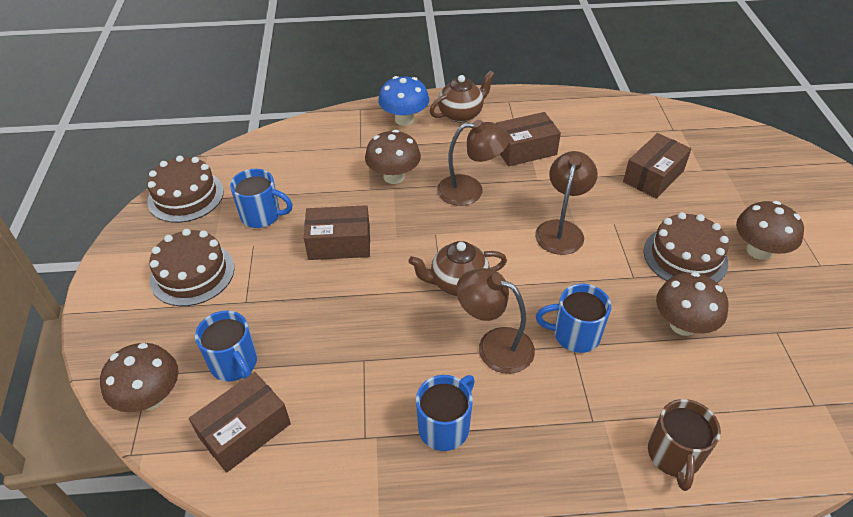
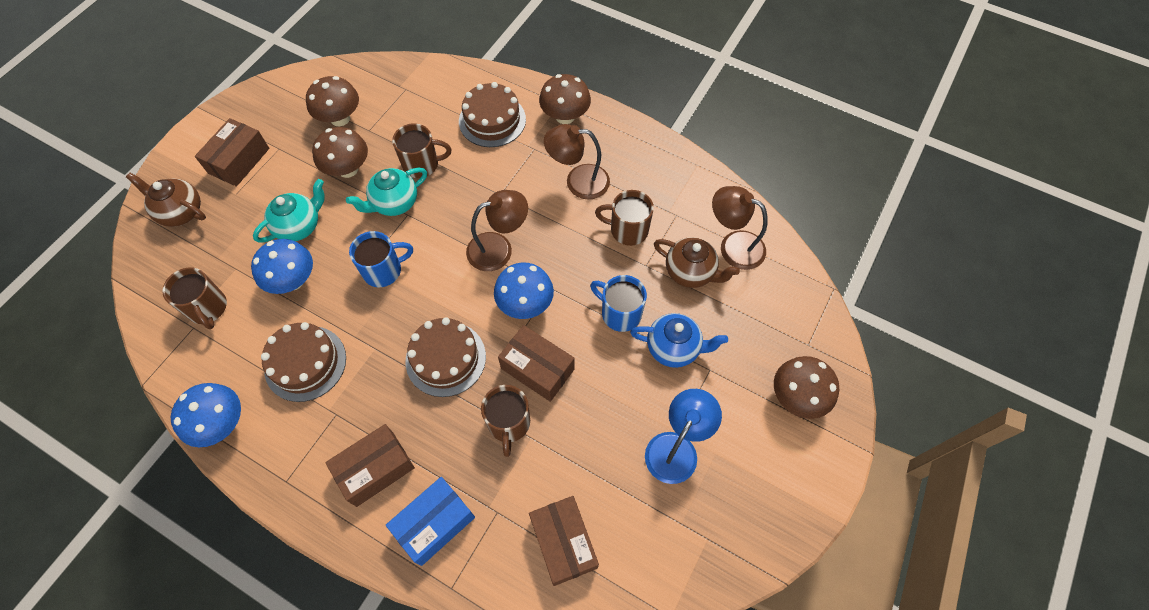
blue box: 0 -> 1
blue lamp: 0 -> 1
blue mug: 4 -> 2
blue mushroom: 1 -> 3
blue teapot: 0 -> 1
brown mug: 1 -> 4
turquoise teapot: 0 -> 2

